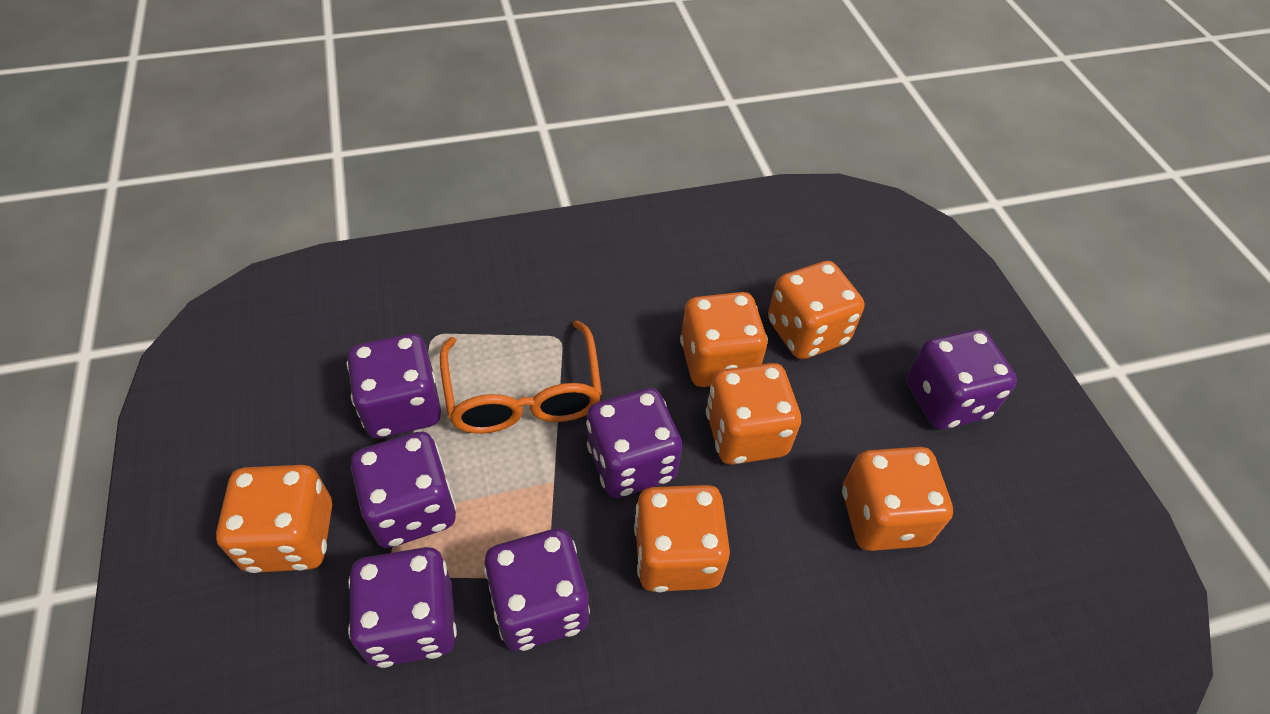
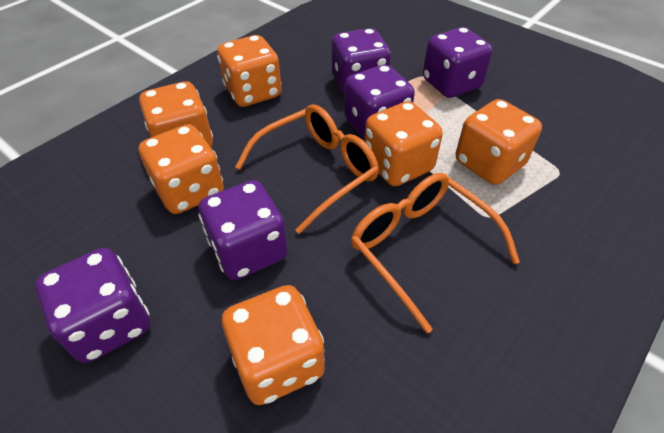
orange glasses: 1 -> 2
purple dice: 6 -> 5

